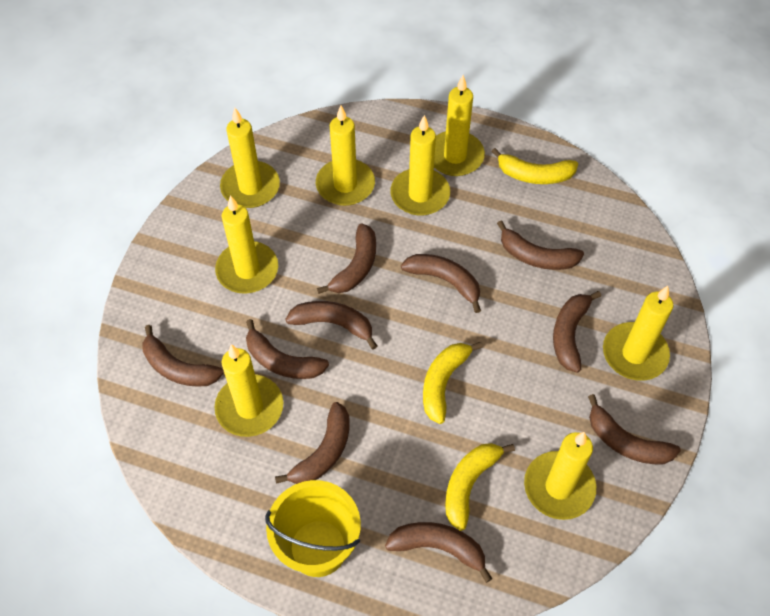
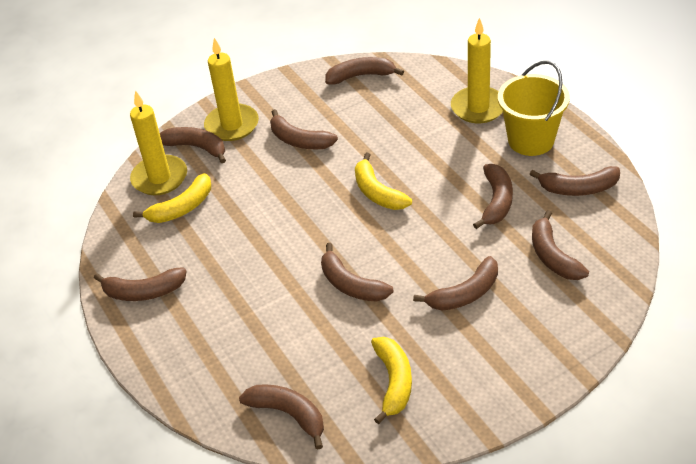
yellow candle: 8 -> 3

